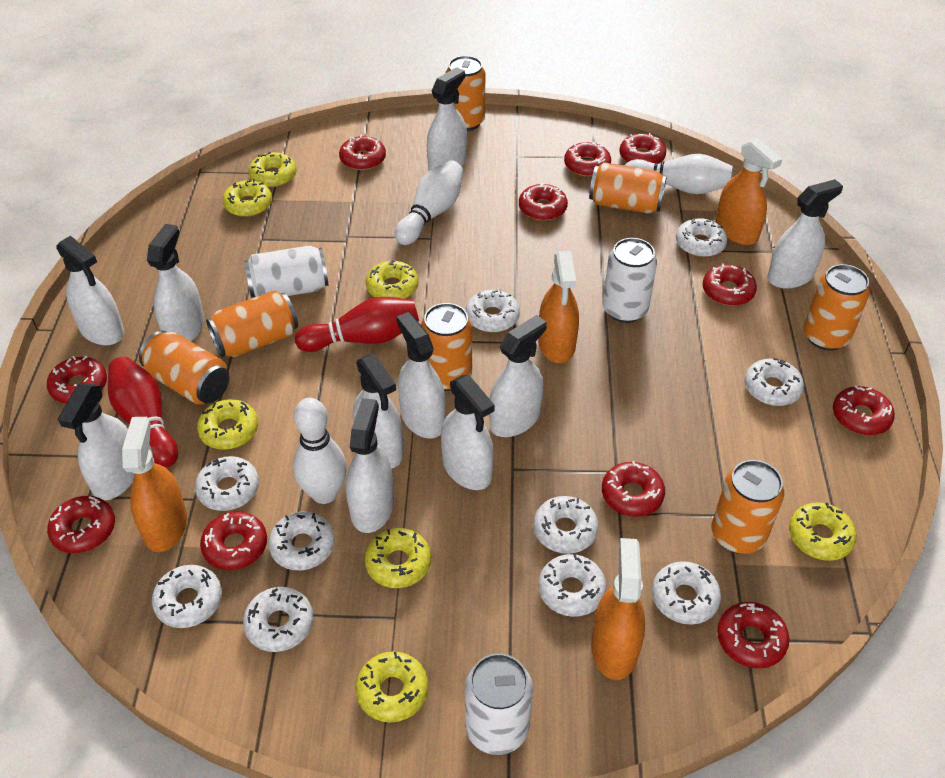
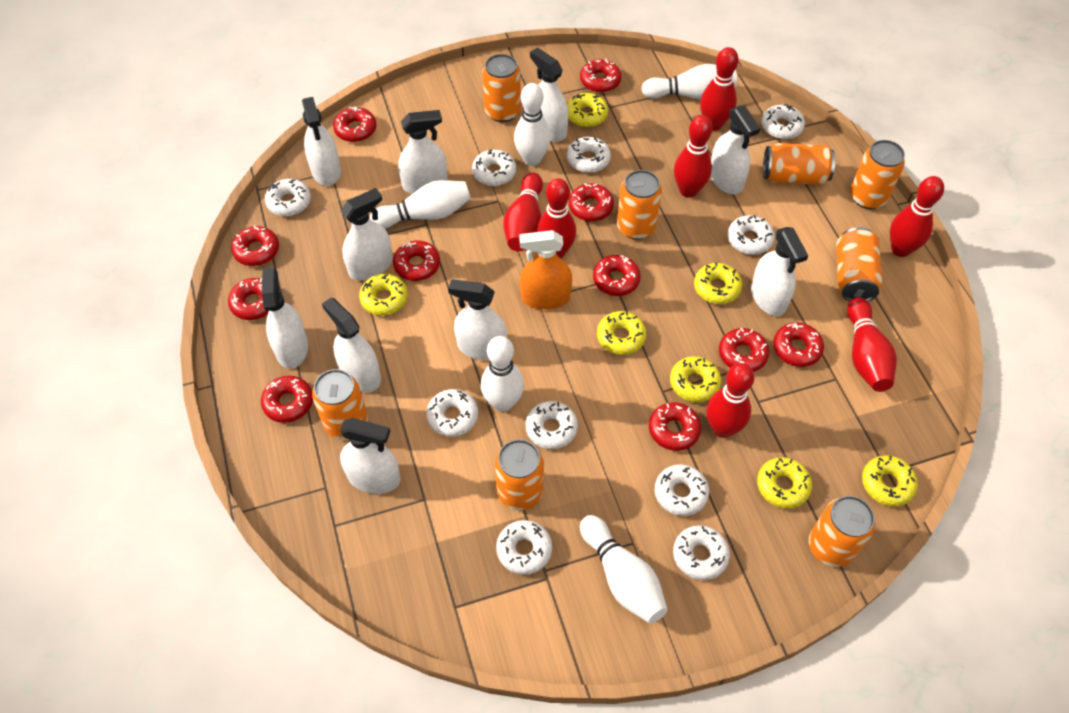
orange can: 7 -> 8
orange spray bottle: 4 -> 1
red bowling pin: 2 -> 7
white bowling pin: 3 -> 5
white can: 3 -> 0

